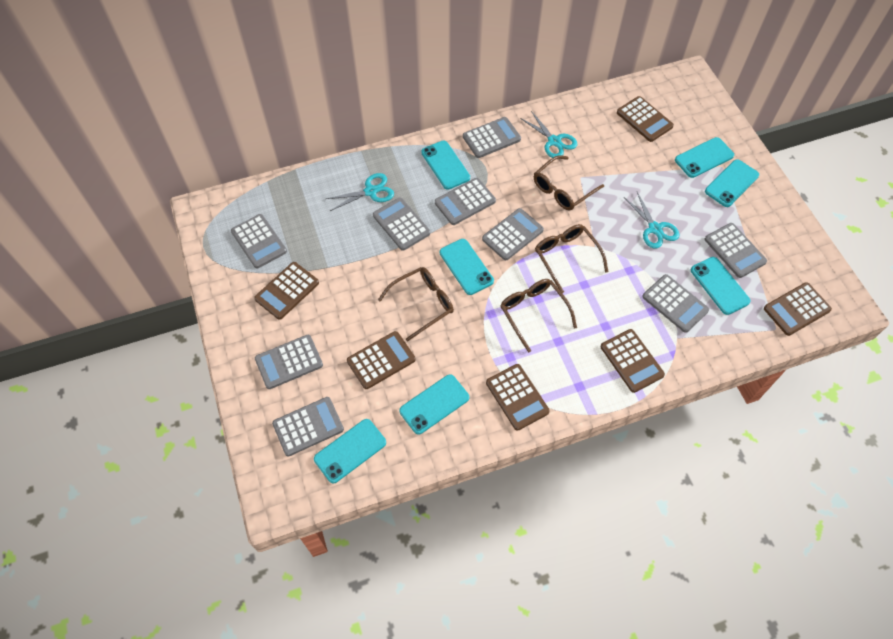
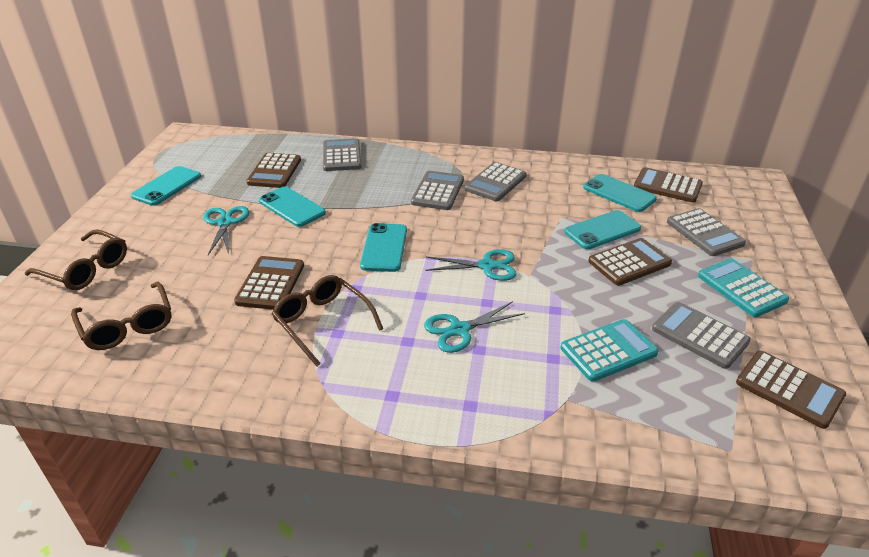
brown calculator: 6 -> 5
brown glasses: 4 -> 3
grey calculator: 9 -> 5
turquoise calculator: 0 -> 2
turquoise phone: 7 -> 5

